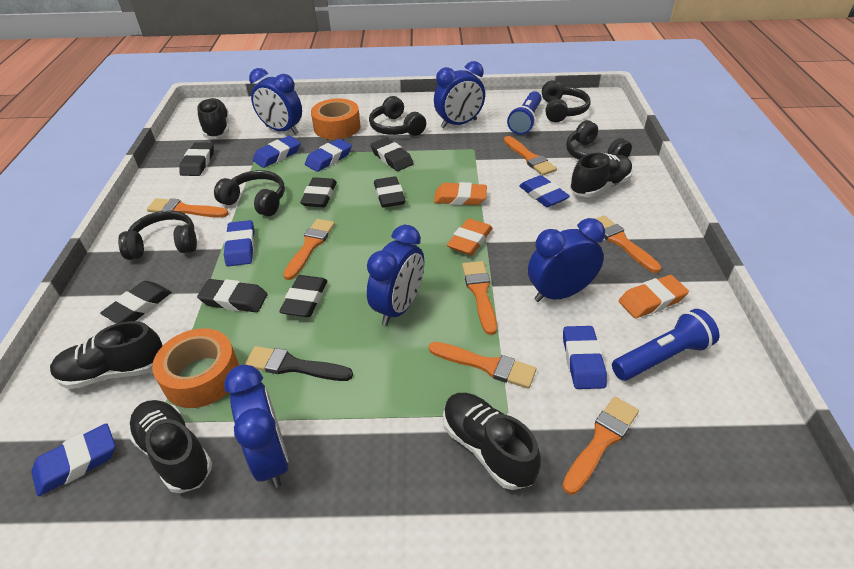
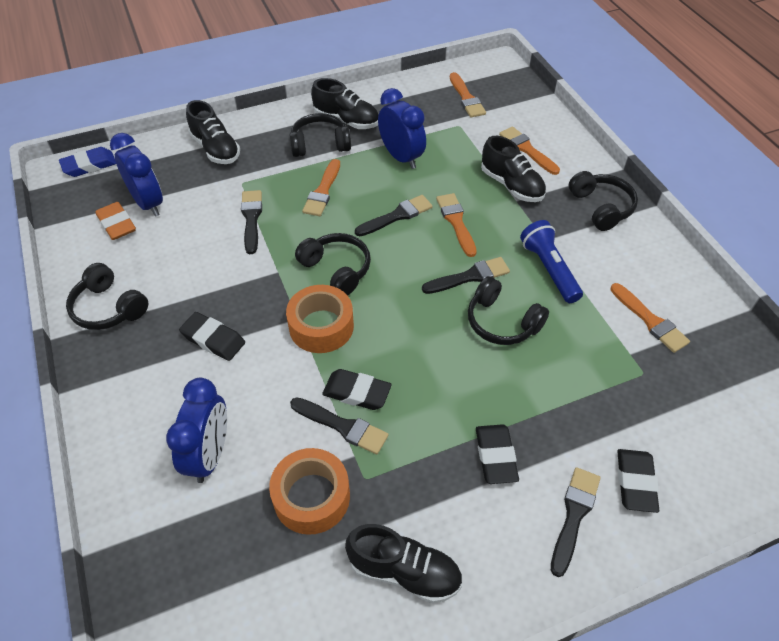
black brush: 1 -> 5
black eraser: 7 -> 4
black shoe: 5 -> 4
blue clock: 5 -> 3
blue eraser: 6 -> 1
blue flashlight: 2 -> 1
orange brush: 7 -> 5
orange eraser: 3 -> 1

